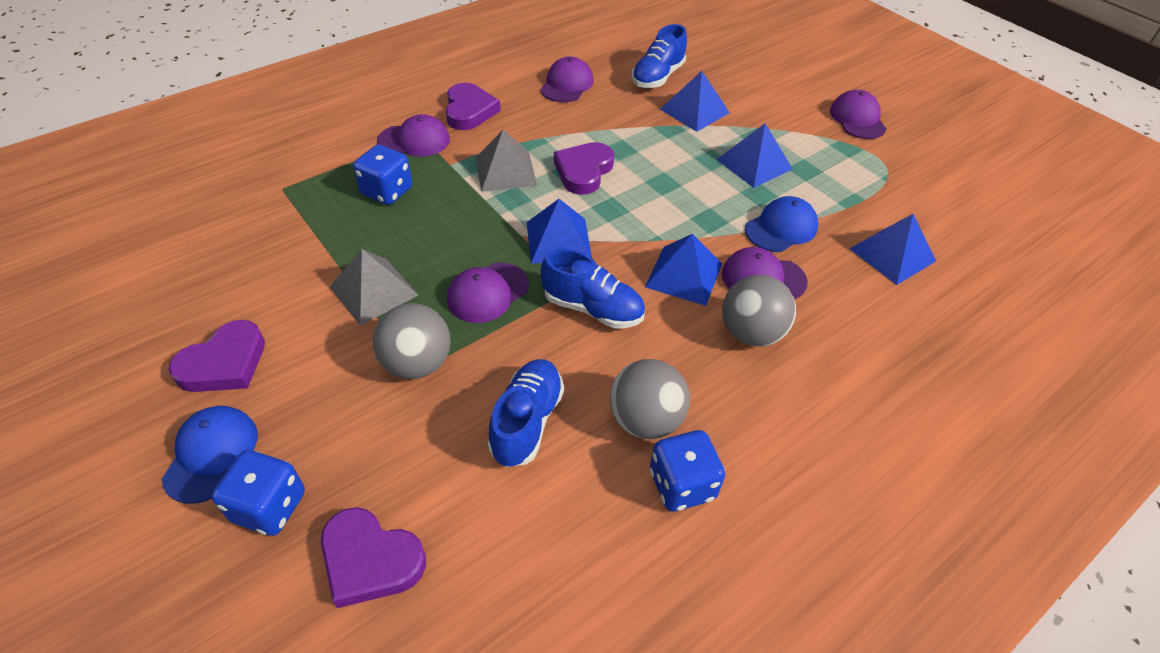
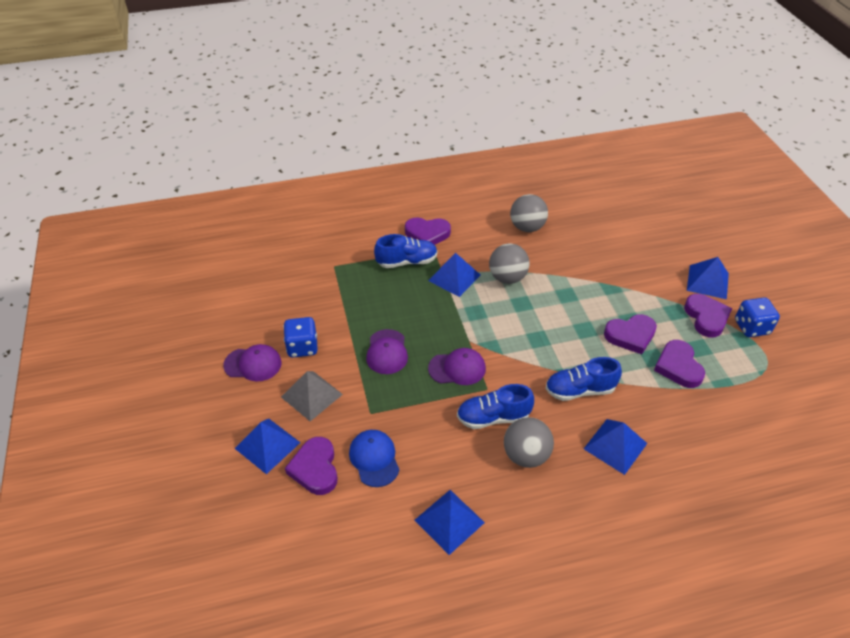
blue cap: 2 -> 1
blue dice: 3 -> 2
grey pyramid: 2 -> 1
purple cap: 5 -> 3
purple heart: 4 -> 5

